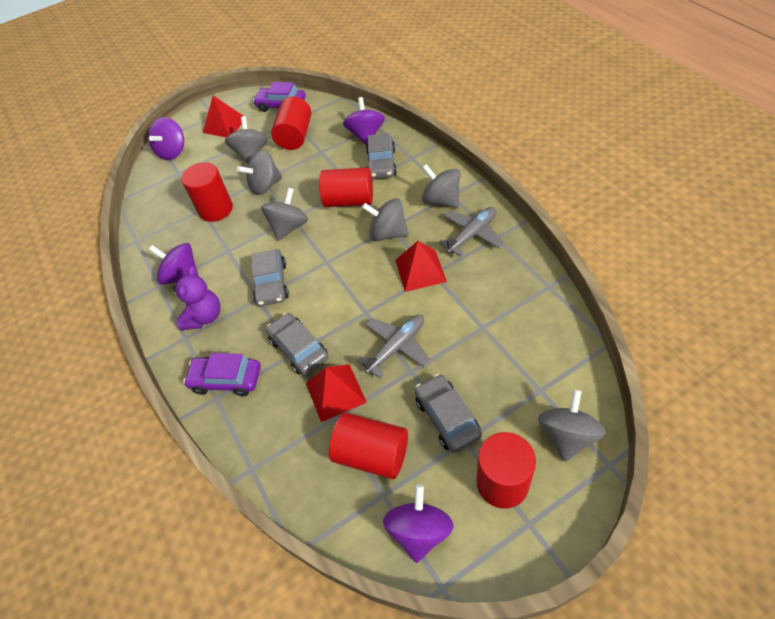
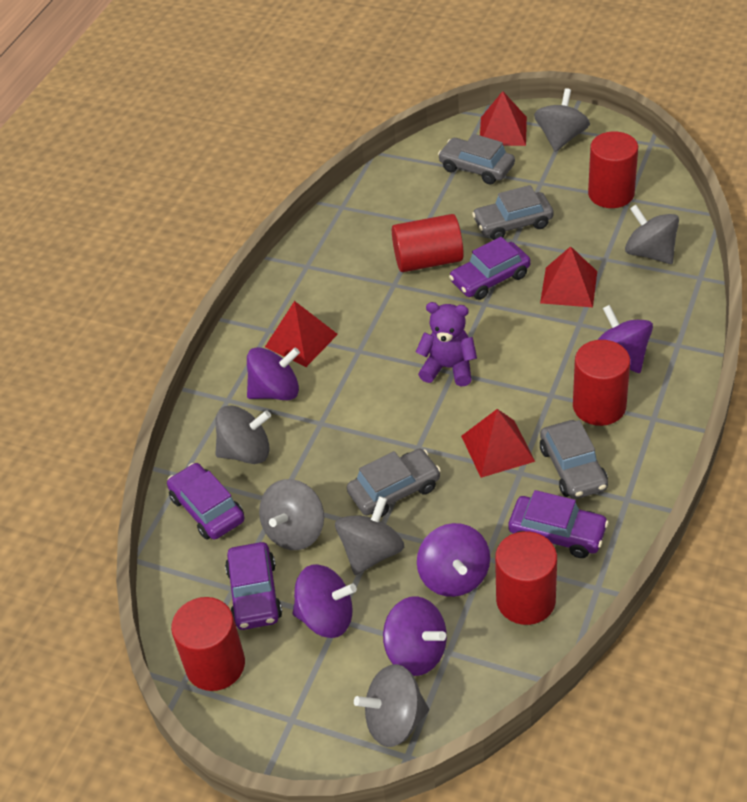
grey plane: 2 -> 0
purple car: 2 -> 4
purple spinning top: 4 -> 5
red pyramid: 3 -> 4

